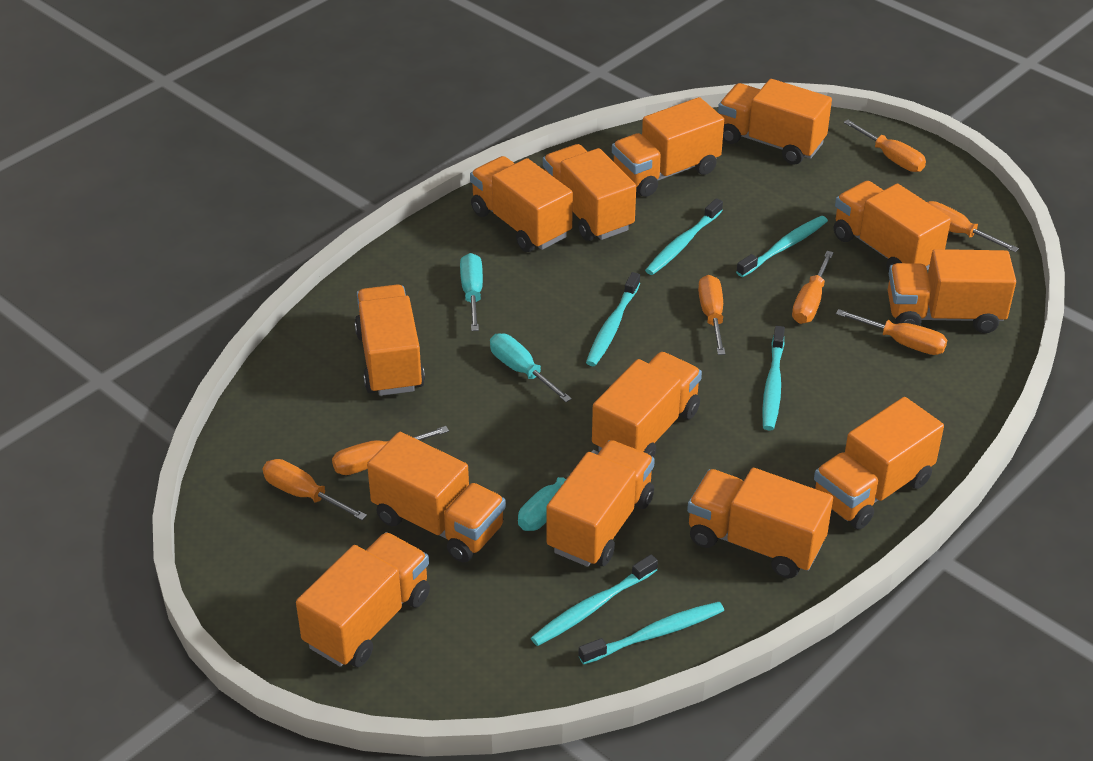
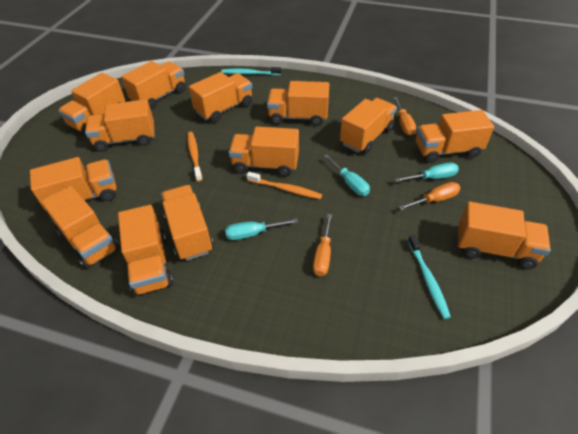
orange screwdriver: 7 -> 3
orange toothbrush: 0 -> 2
turquoise toothbrush: 6 -> 2

